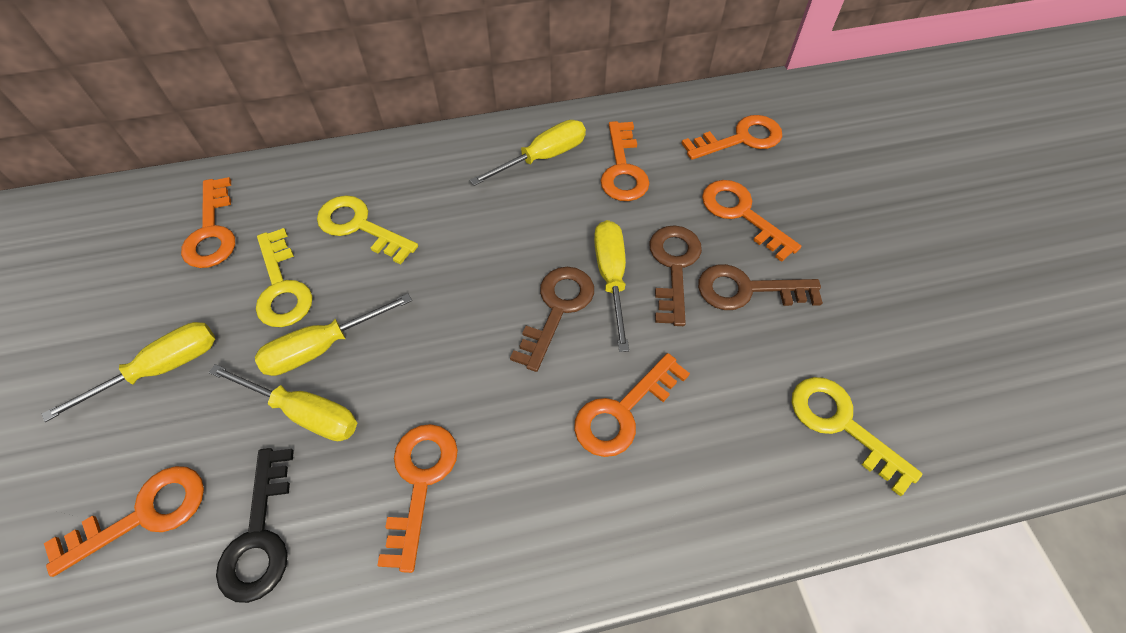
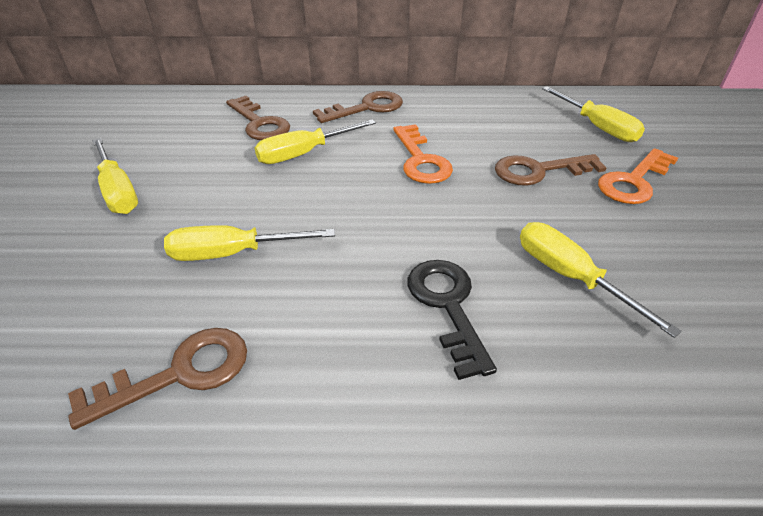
brown key: 3 -> 4
orange key: 7 -> 2
yellow key: 3 -> 0

